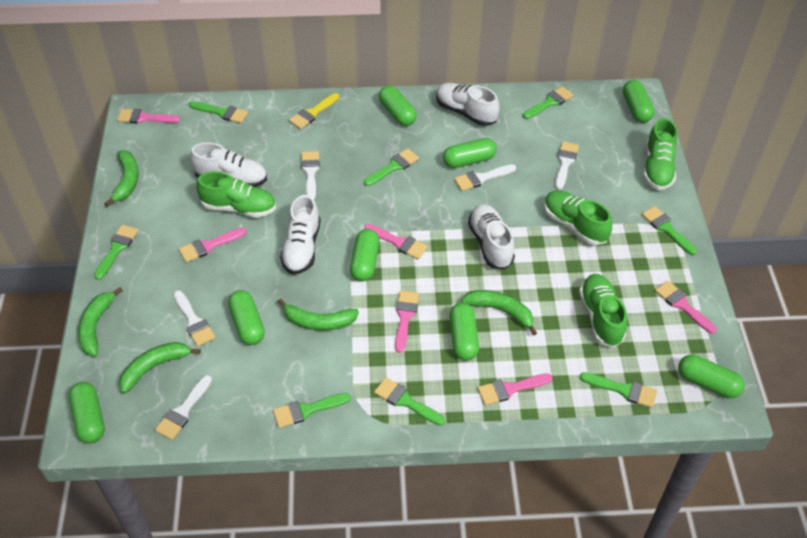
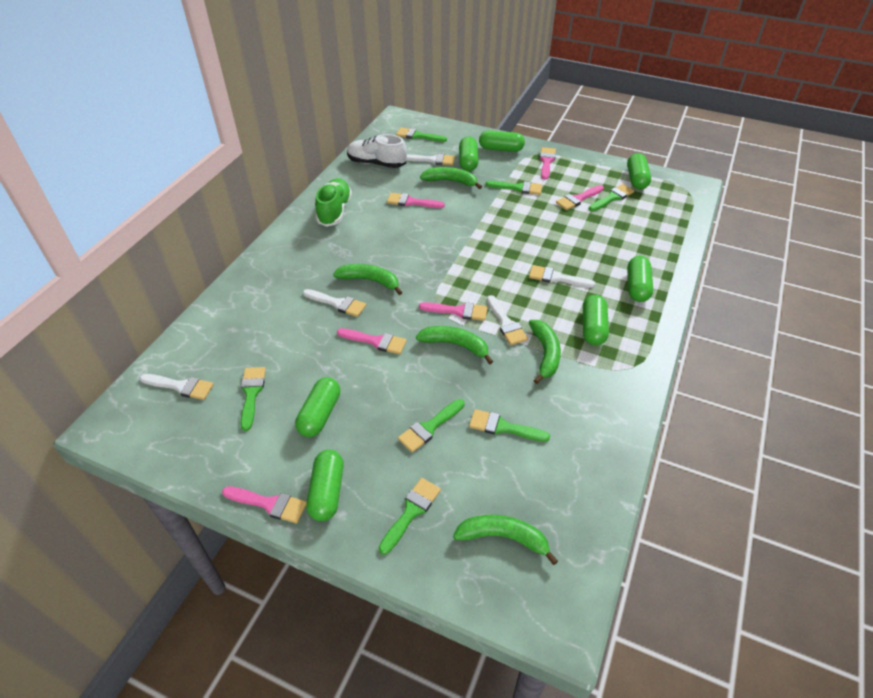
green brush: 8 -> 7
green capsule: 8 -> 7
green shoe: 4 -> 1
white shoe: 4 -> 1
yellow brush: 1 -> 0

